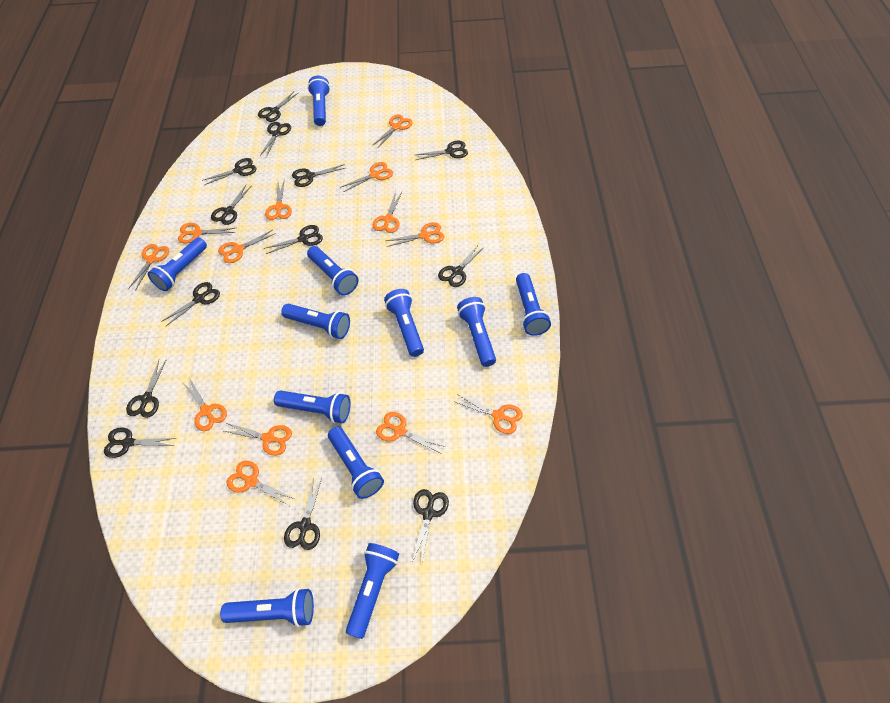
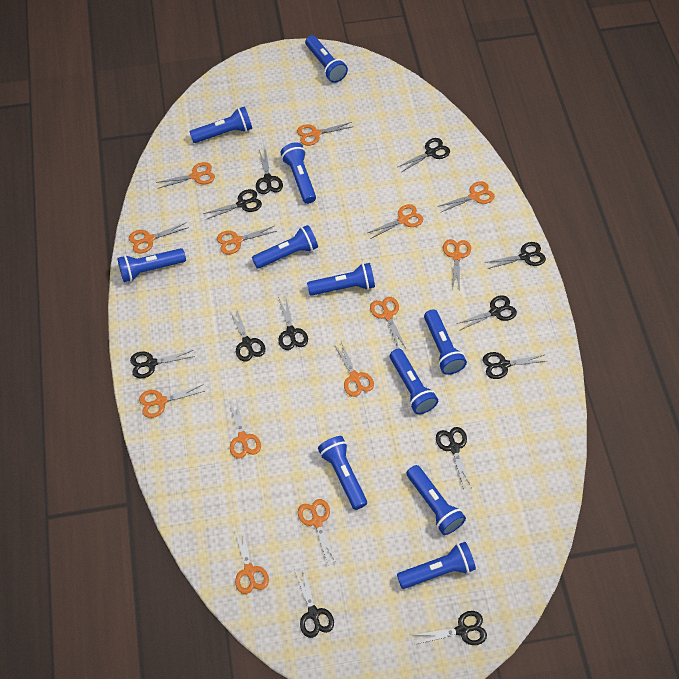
black scissors: 13 -> 12

